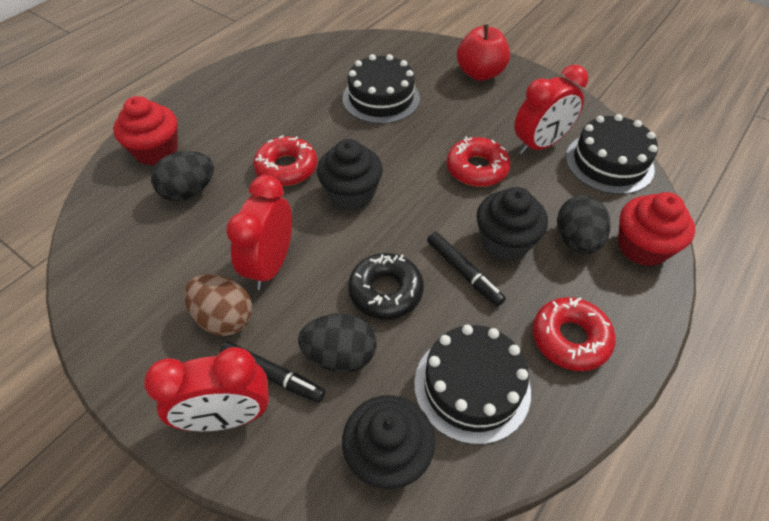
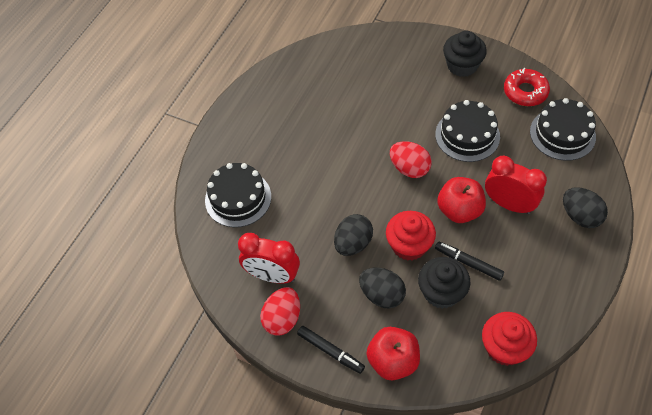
black cupcake: 3 -> 2
black donut: 1 -> 0
brown egg: 1 -> 0
red apple: 1 -> 2
red clock: 3 -> 2
red donut: 3 -> 1
red egg: 0 -> 2

